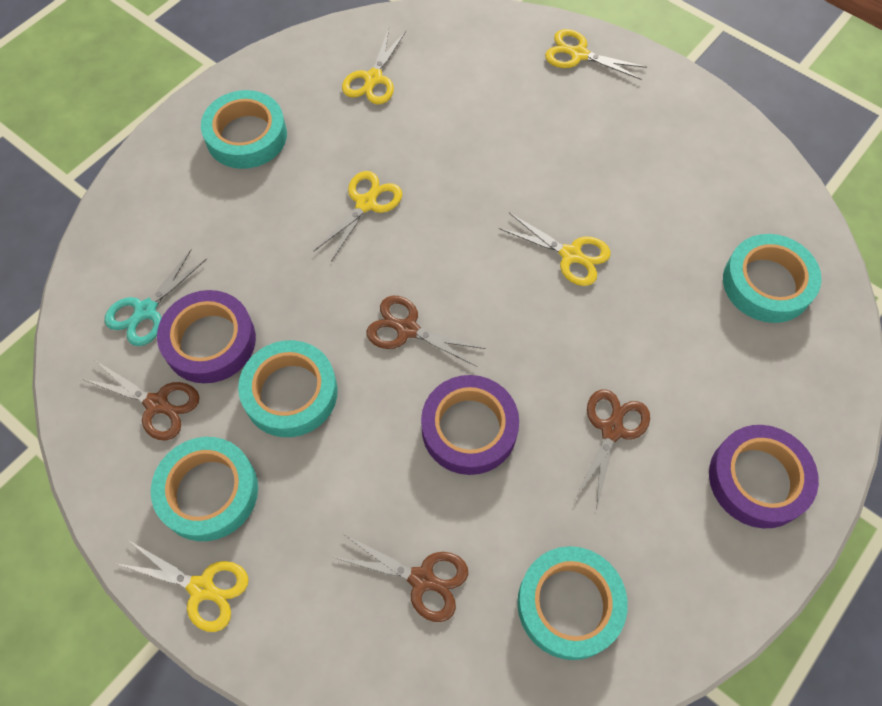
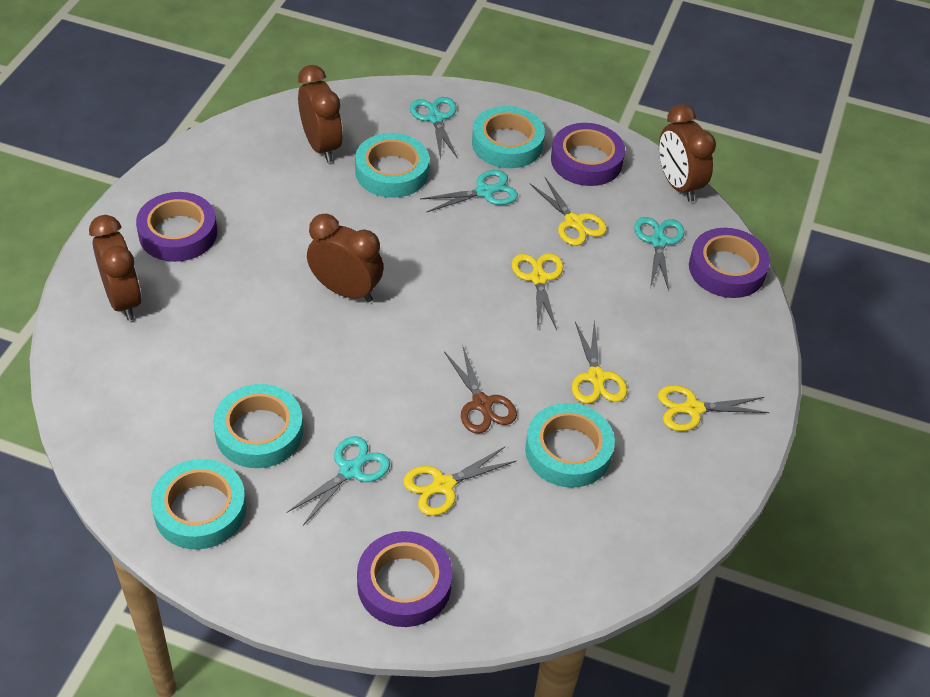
brown clock: 0 -> 4
brown scissors: 4 -> 1
purple tape: 3 -> 4
turquoise scissors: 1 -> 4

